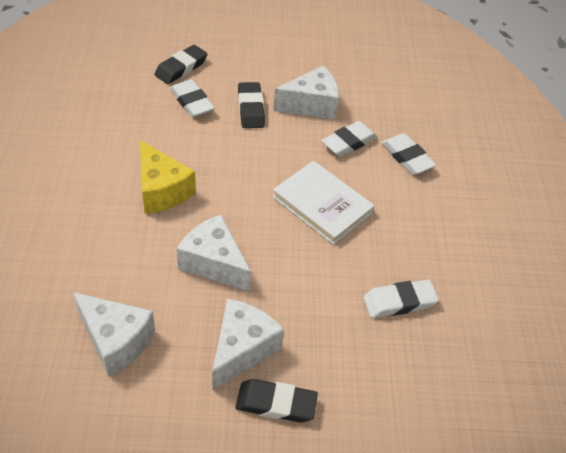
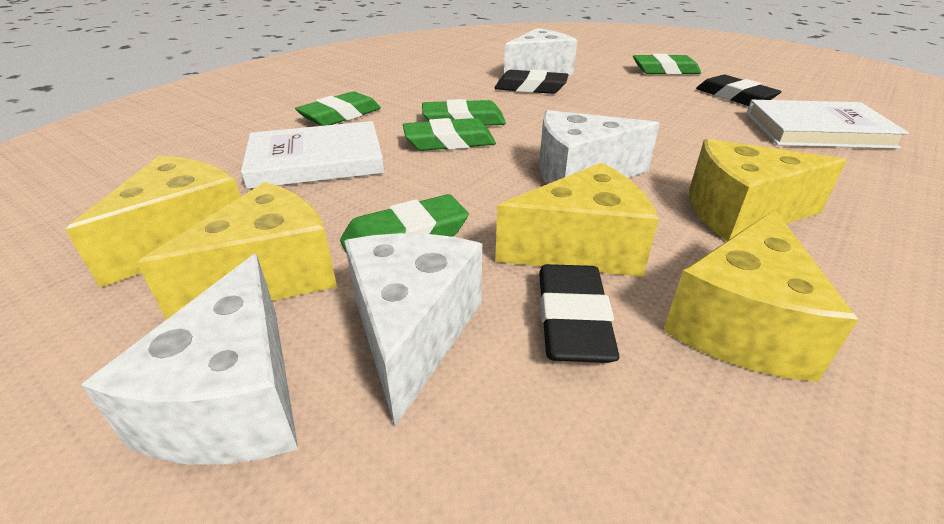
green eraser: 0 -> 5
white book: 1 -> 2
white eraser: 4 -> 0
yellow cheese: 1 -> 5

